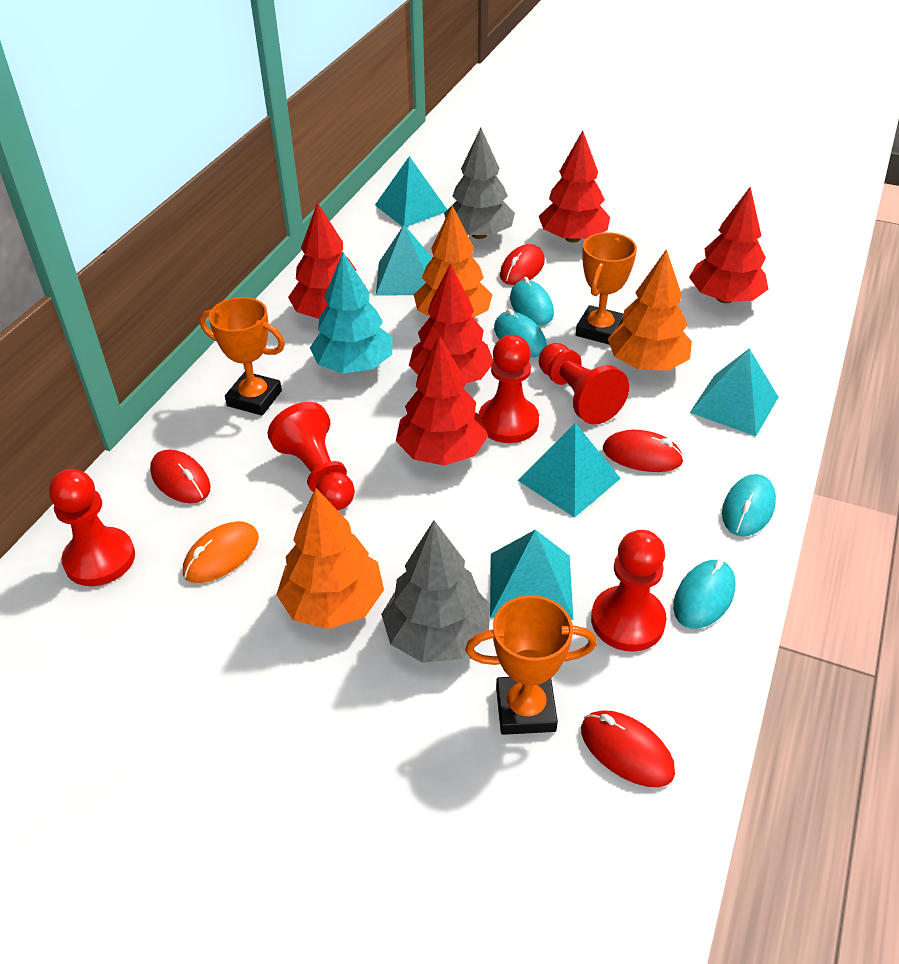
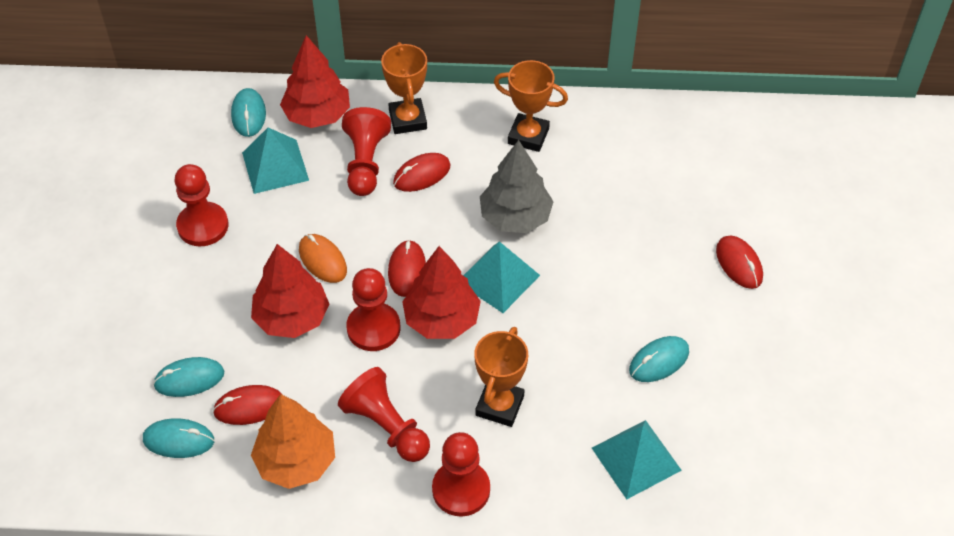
grey tree: 2 -> 1
orange tree: 3 -> 1
red tree: 5 -> 3
turquoise pyramid: 5 -> 3
turquoise tree: 1 -> 0

